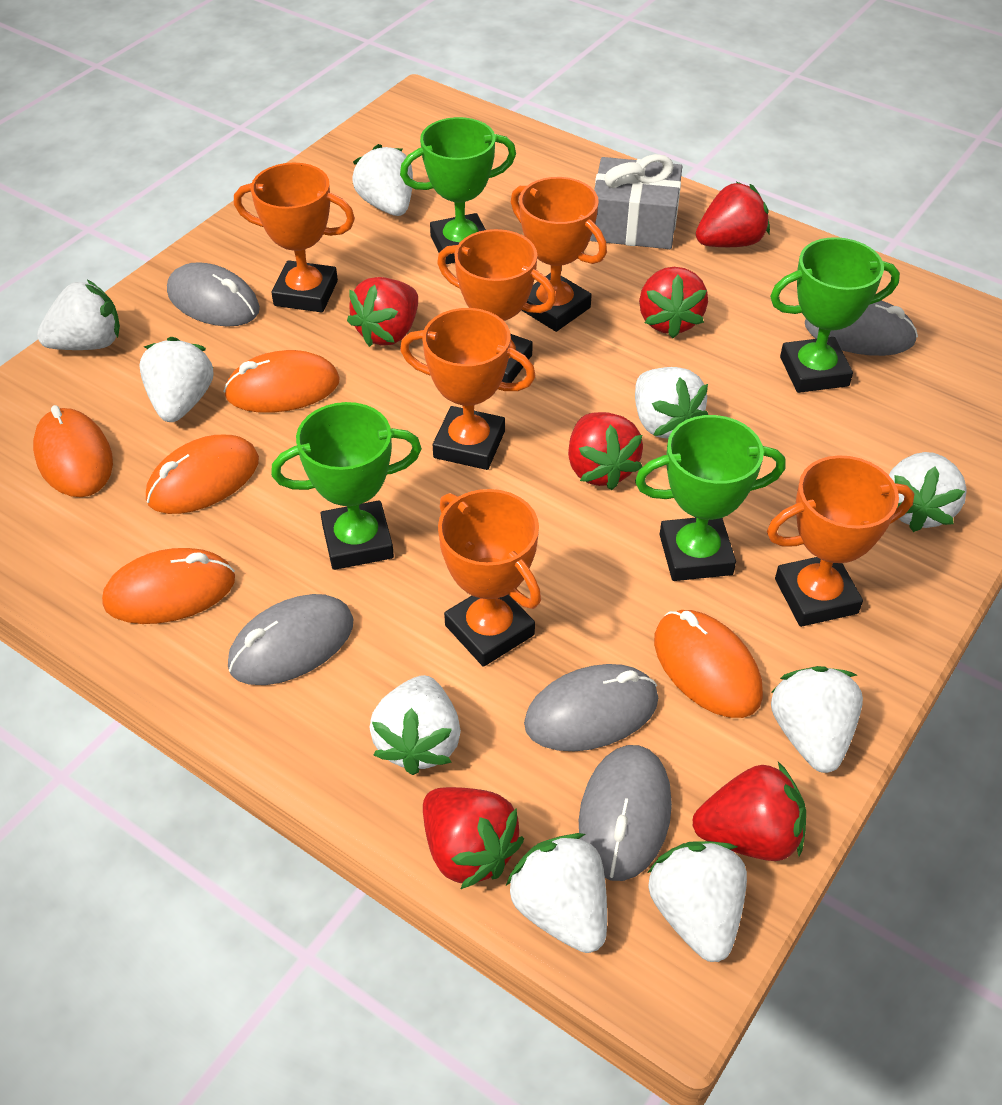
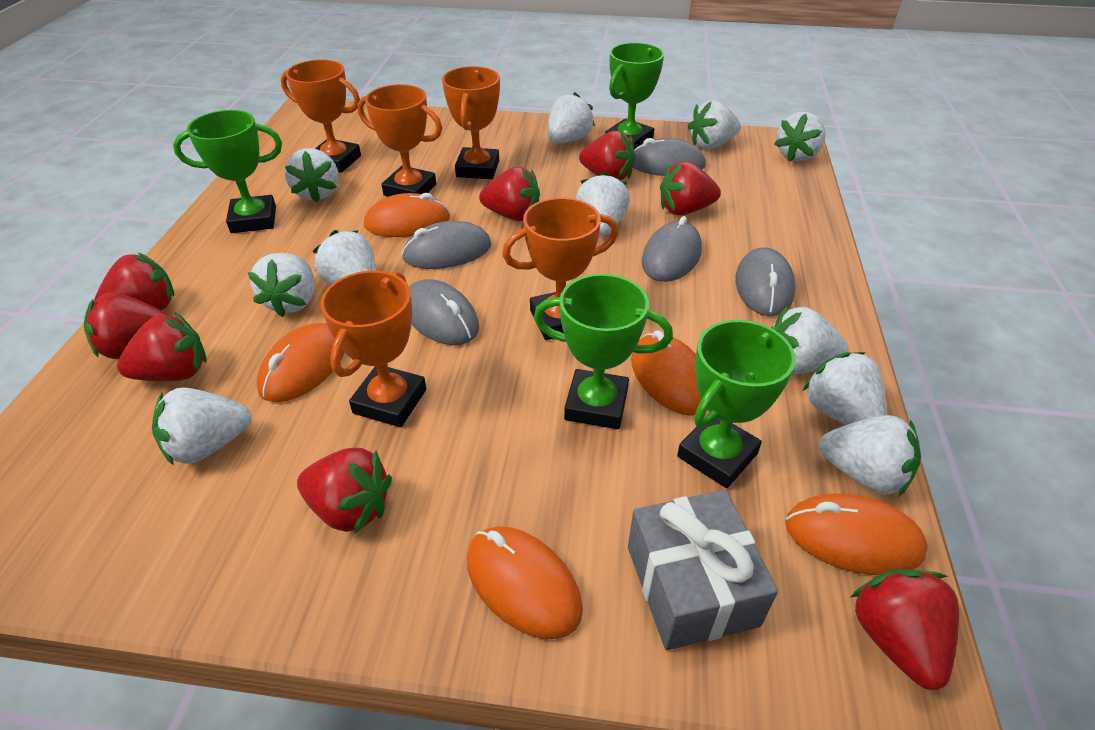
orange trophy: 6 -> 5
red strawberry: 6 -> 8
white strawberry: 9 -> 11

